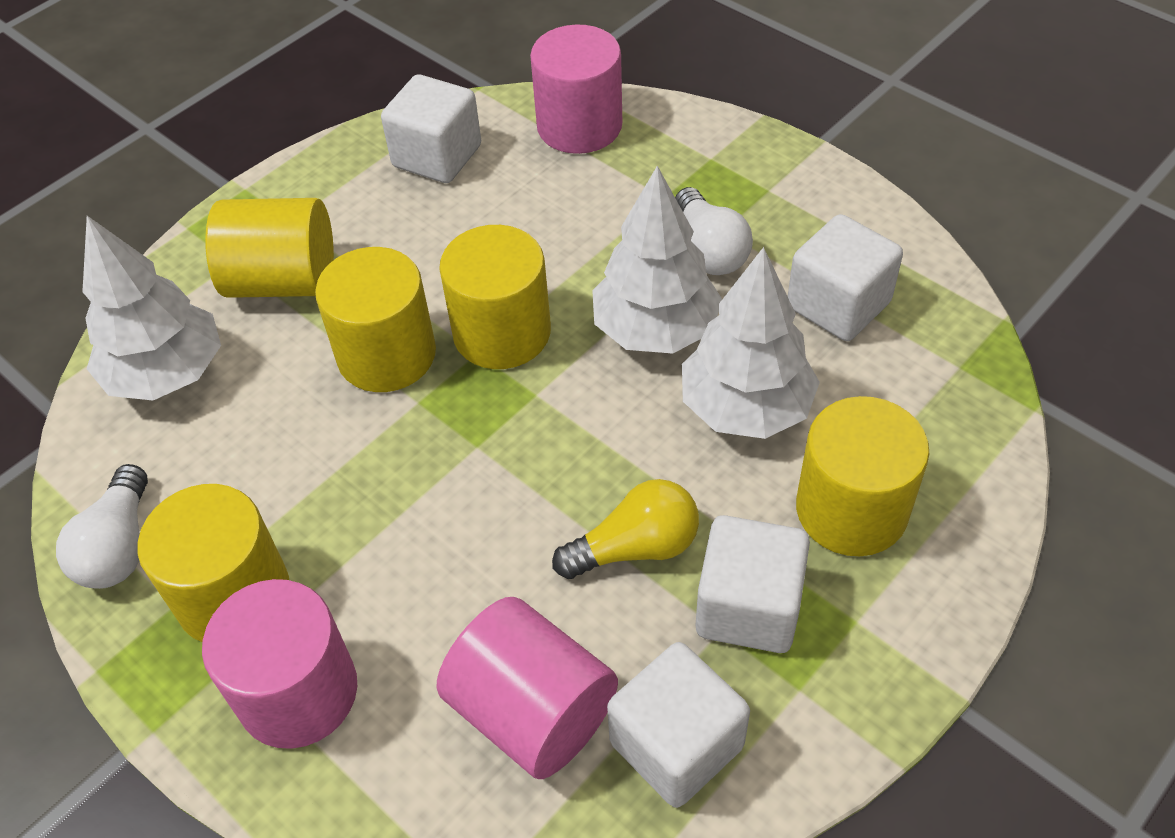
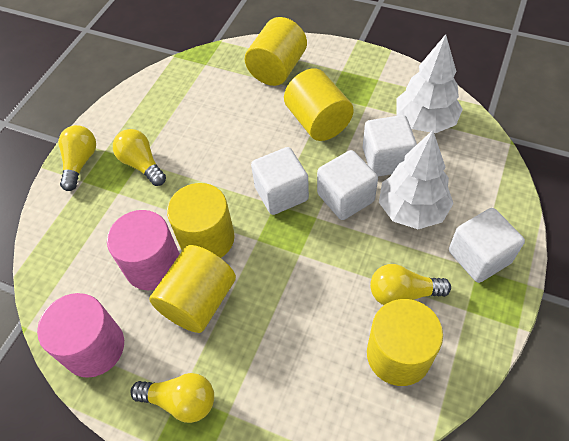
pink cylinder: 3 -> 2
white light bulb: 2 -> 0
white tree: 3 -> 2
yellow light bulb: 1 -> 4

